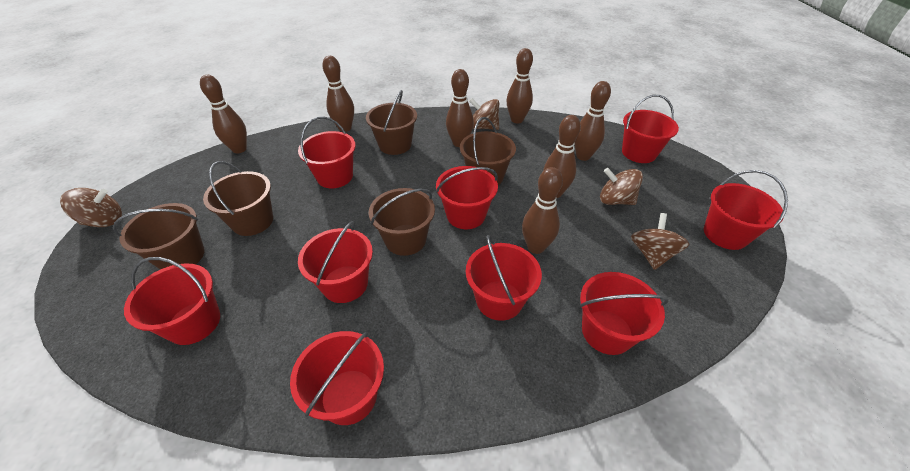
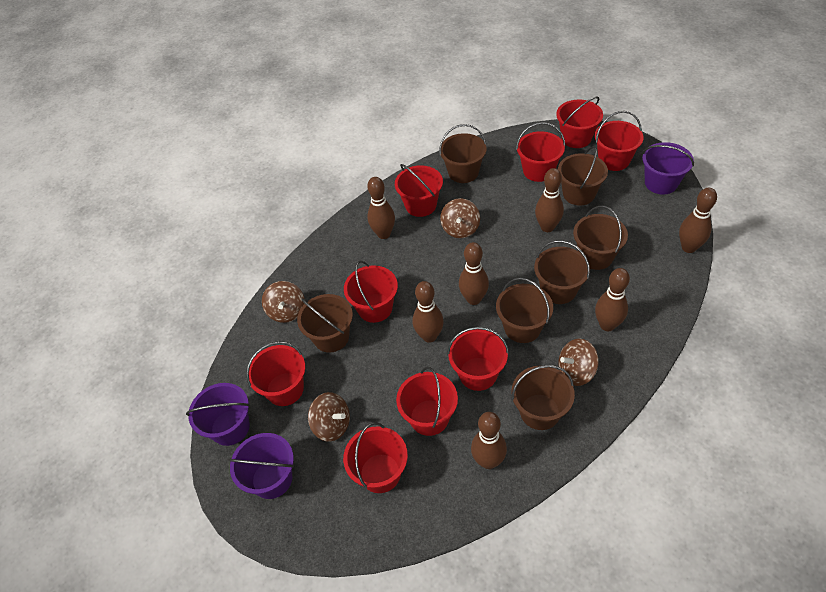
brown bucket: 5 -> 7
purple bucket: 0 -> 3

